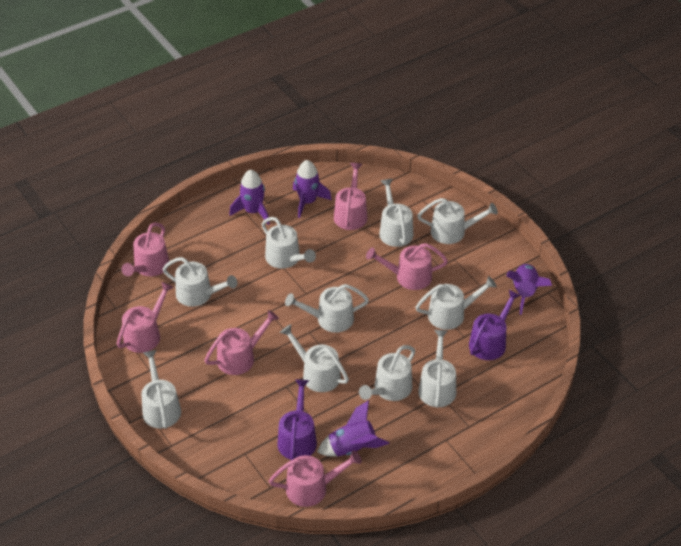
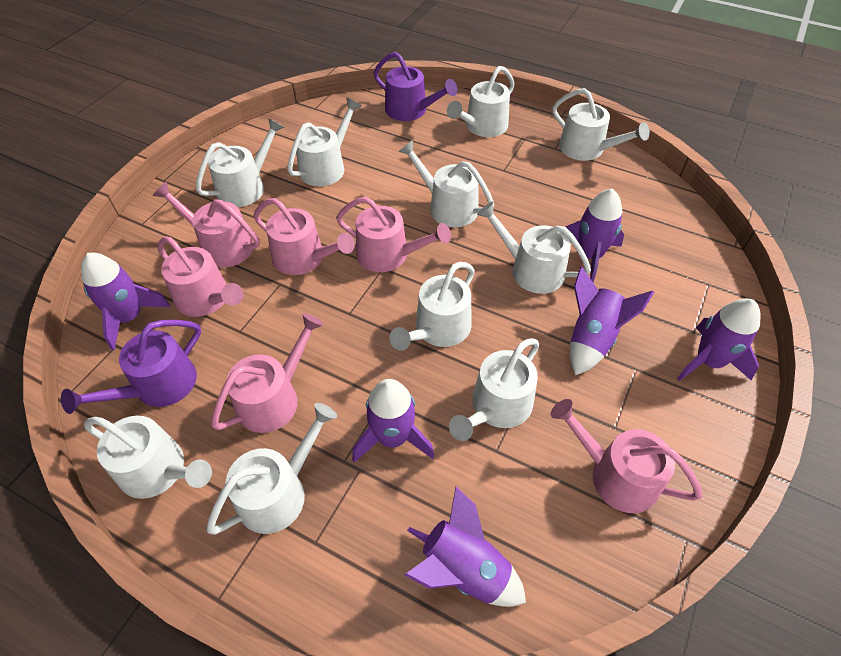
purple rocket: 4 -> 6

